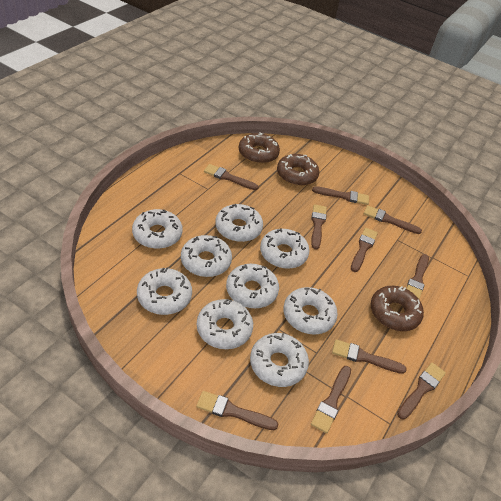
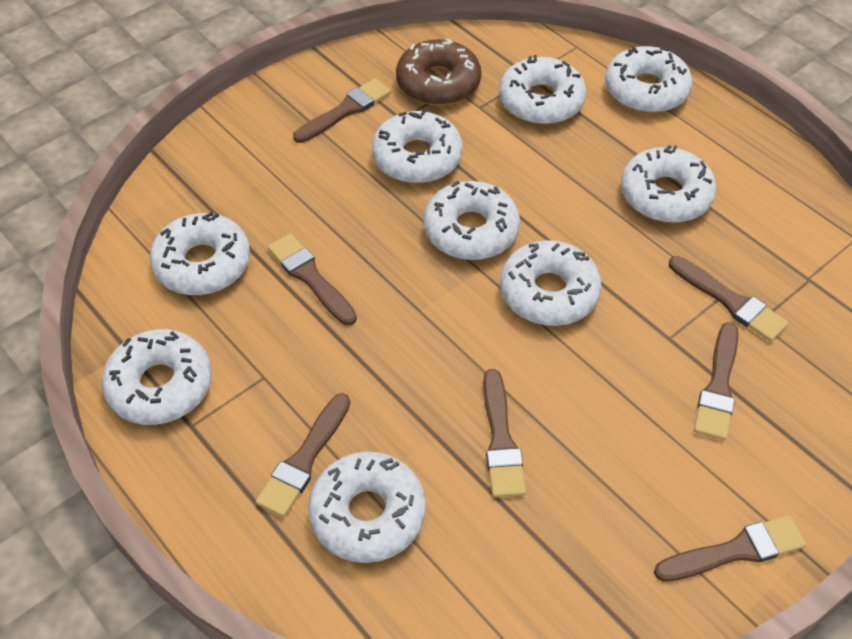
brown brush: 10 -> 7
brown donut: 3 -> 1

